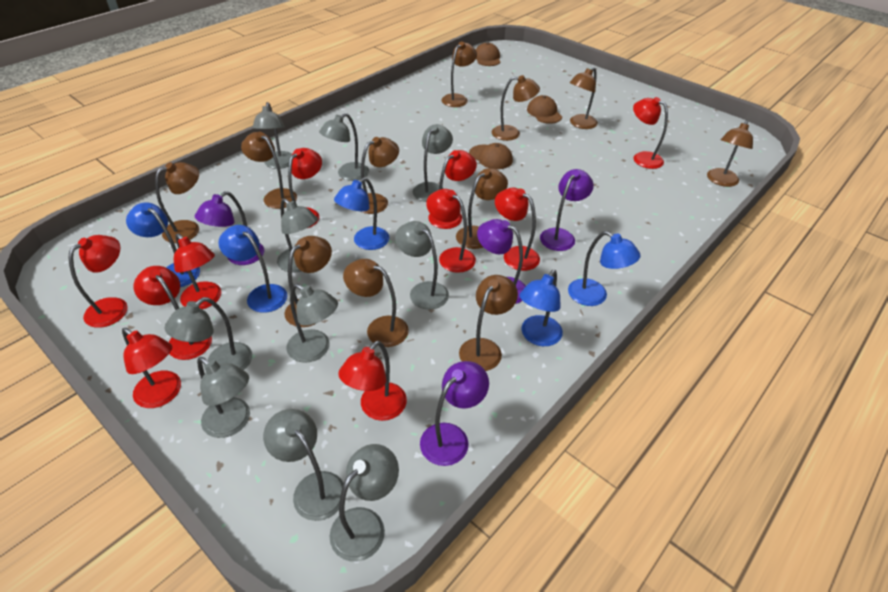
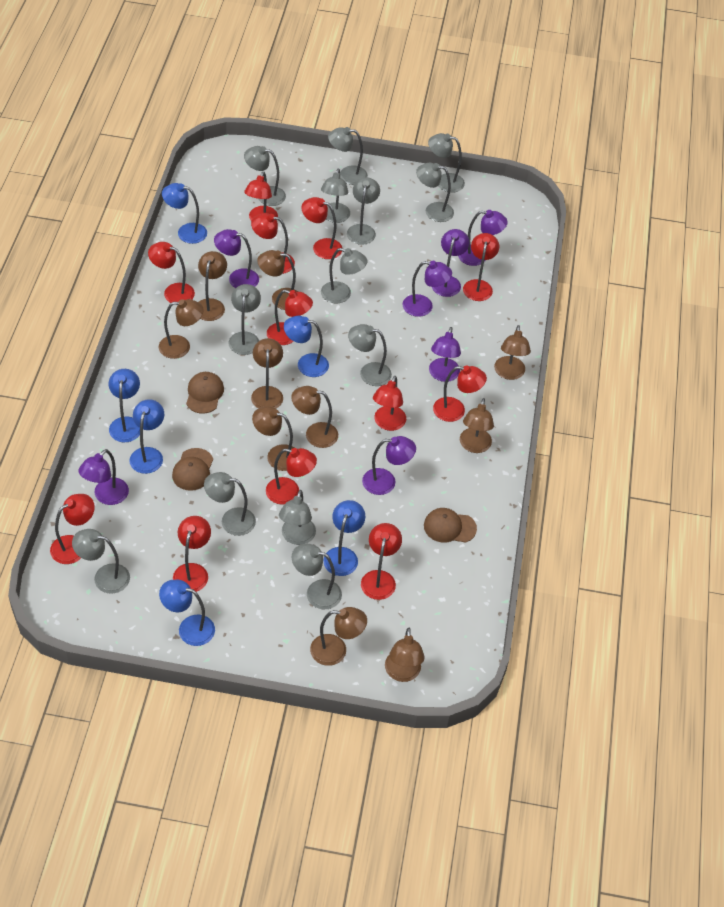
blue lamp: 5 -> 6
brown lamp: 11 -> 10
grey lamp: 10 -> 13
purple lamp: 4 -> 7
red lamp: 10 -> 12

